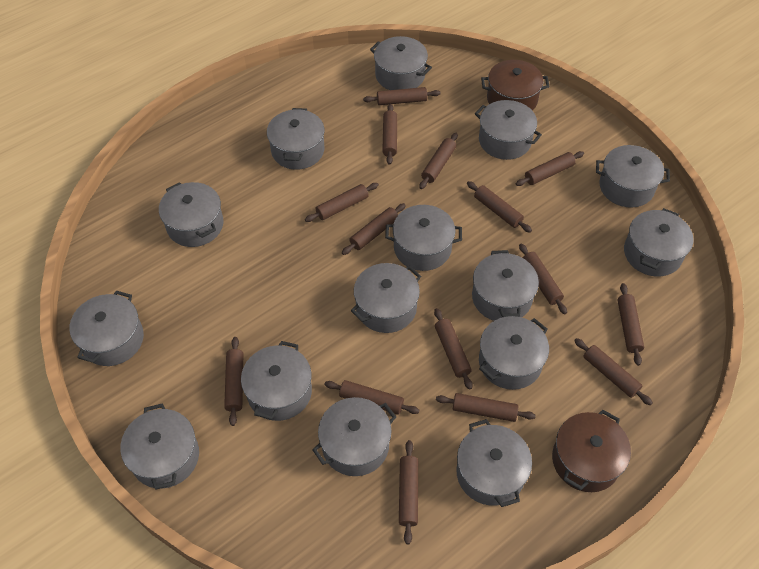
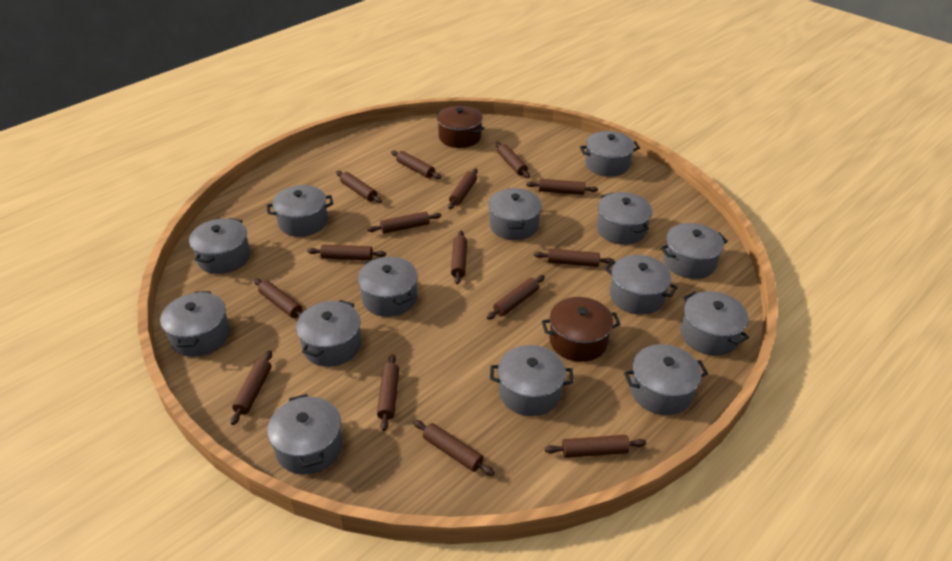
grey pot: 15 -> 14

